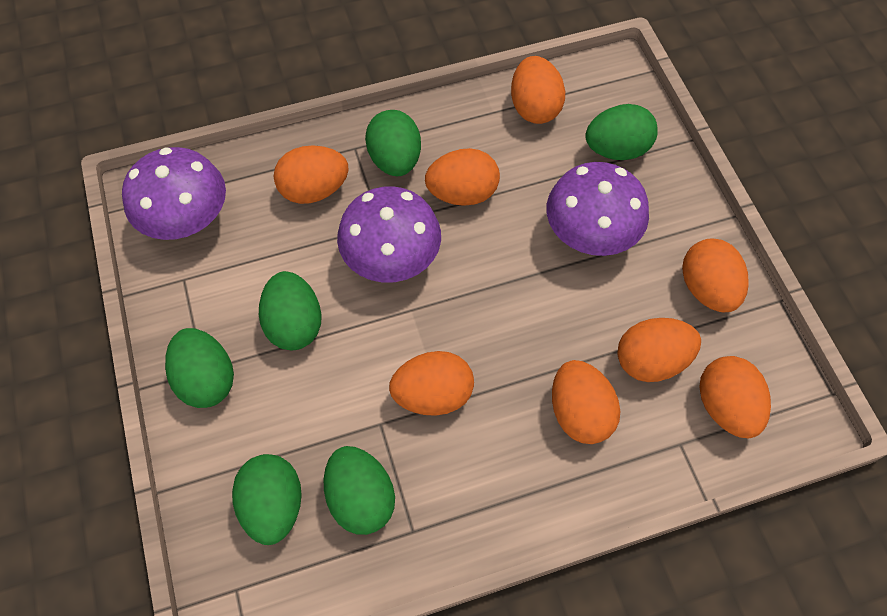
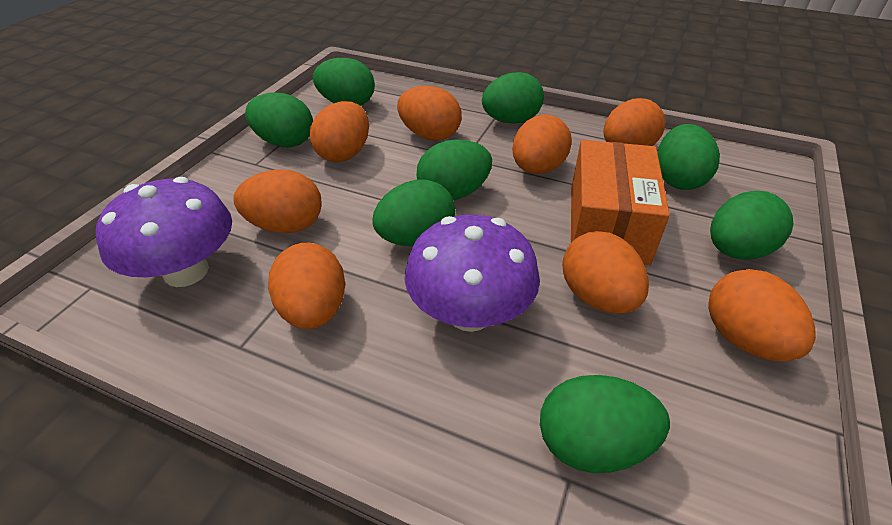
green egg: 6 -> 8
orange box: 0 -> 1
purple mushroom: 3 -> 2

